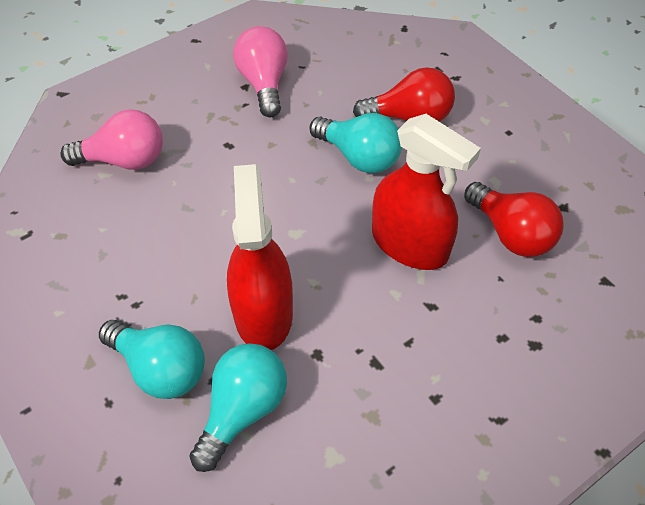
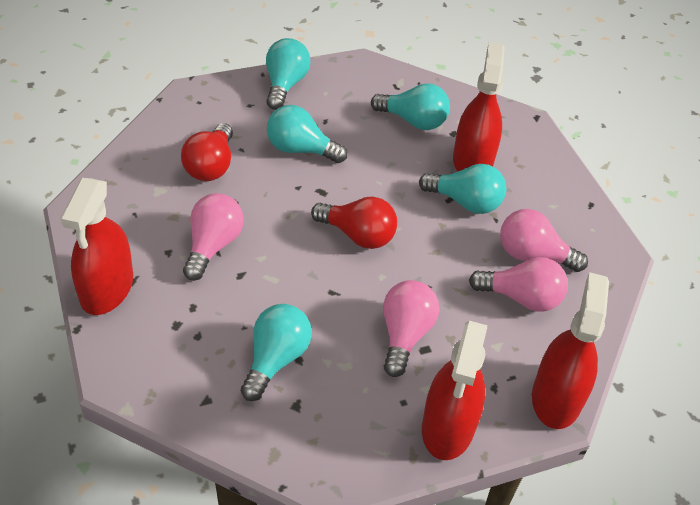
pink light bulb: 2 -> 4
red spray bottle: 2 -> 4
turquoise light bulb: 3 -> 5

